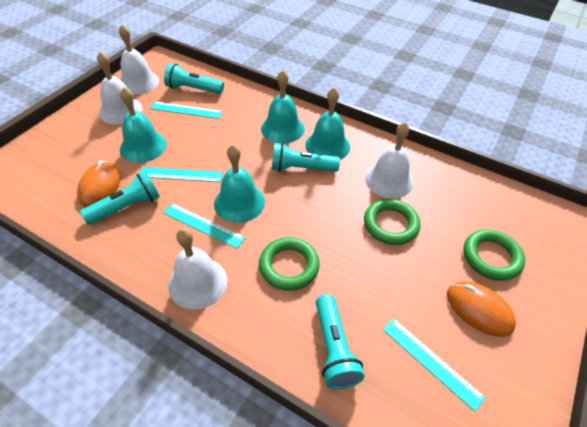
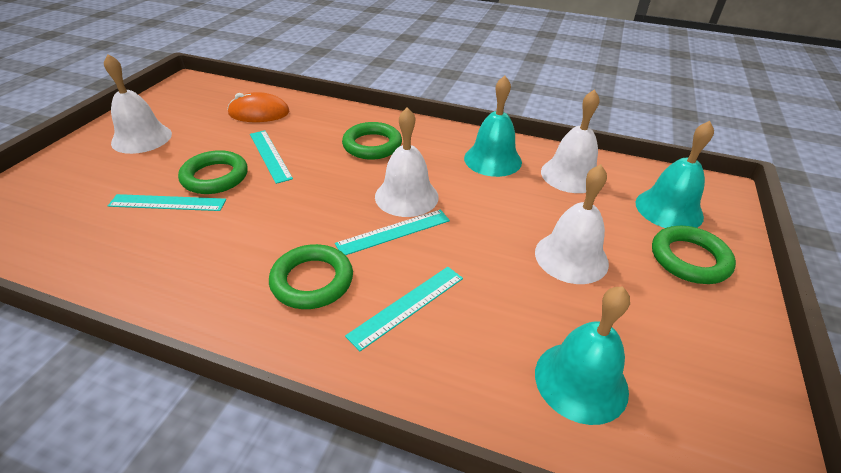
green ring: 3 -> 4
orange mouse: 2 -> 1
turquoise bell: 4 -> 3
turquoise flashlight: 4 -> 0

